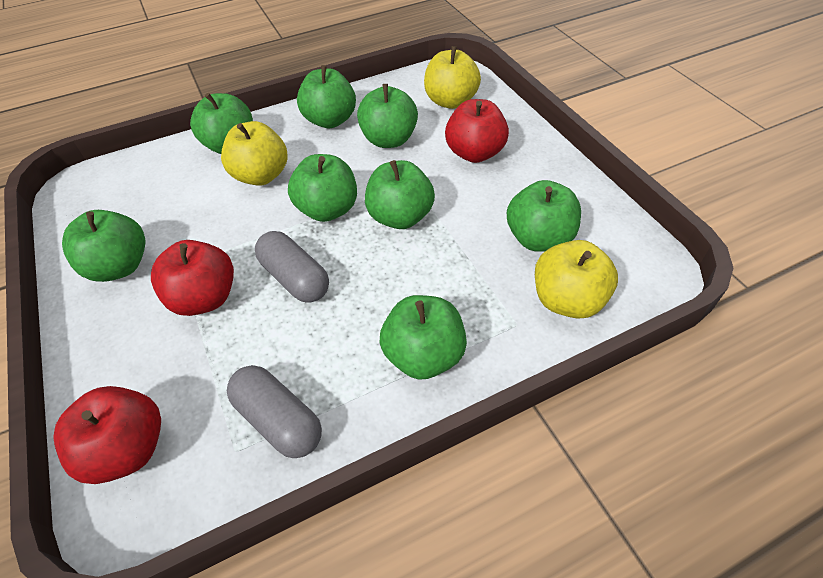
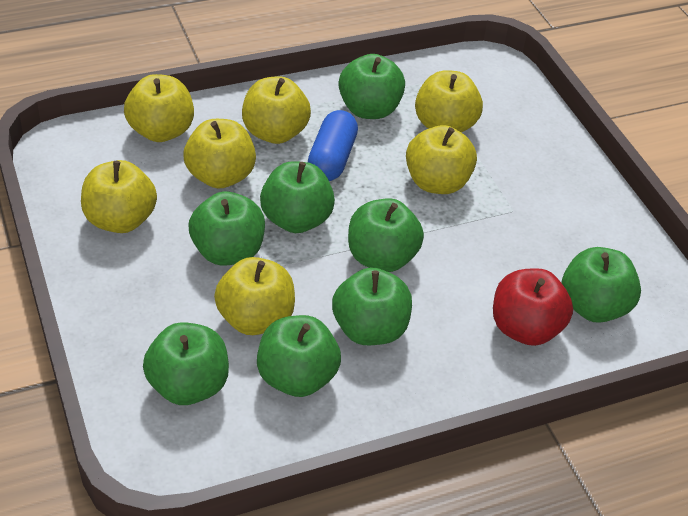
blue capsule: 0 -> 1
grey capsule: 2 -> 0
red apple: 3 -> 1
yellow apple: 3 -> 7

